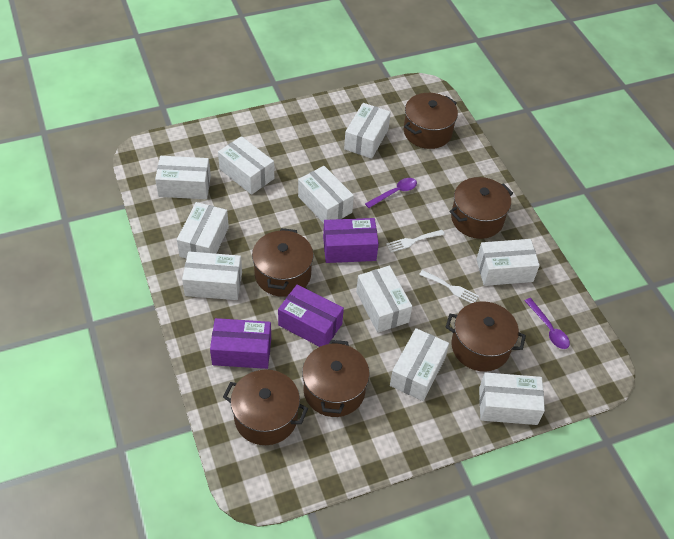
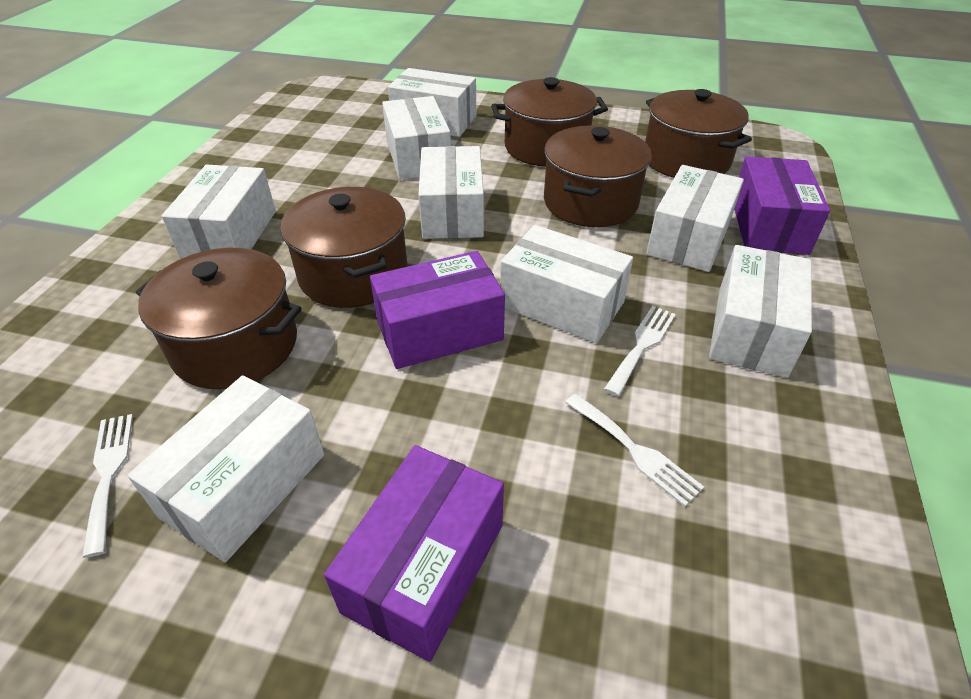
brown pot: 6 -> 5
purple spoon: 2 -> 0
white box: 10 -> 8
white fork: 2 -> 3

